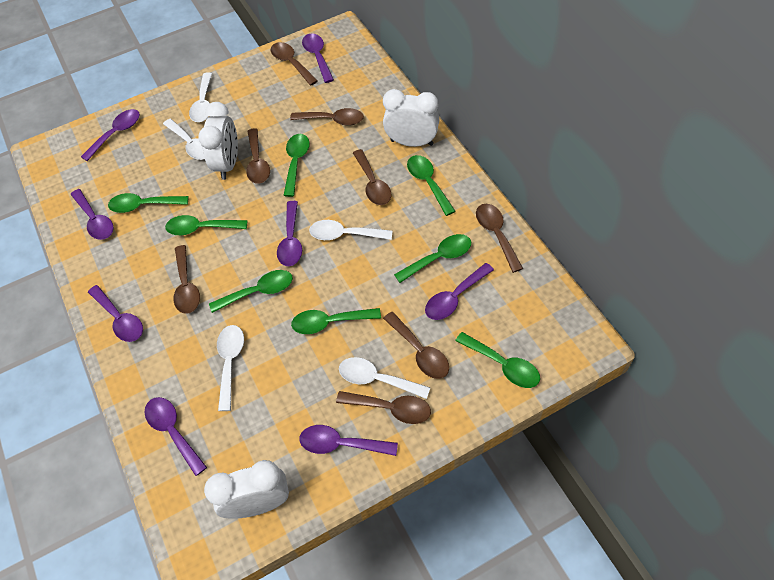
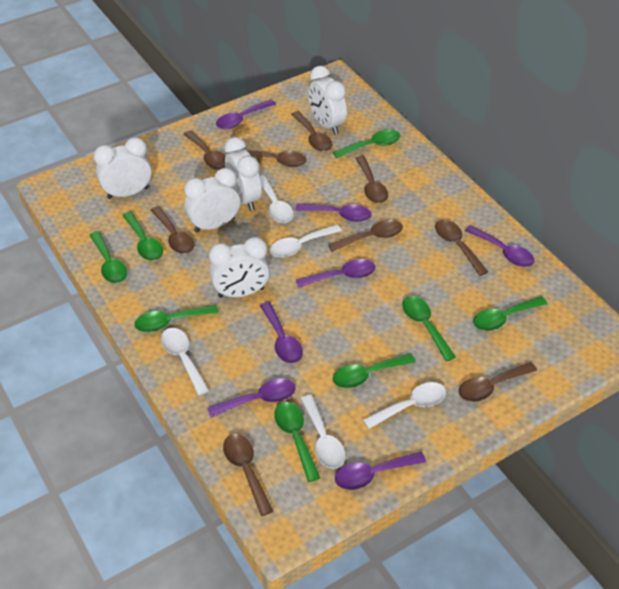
brown spoon: 8 -> 9
purple spoon: 8 -> 7
white clock: 3 -> 5

